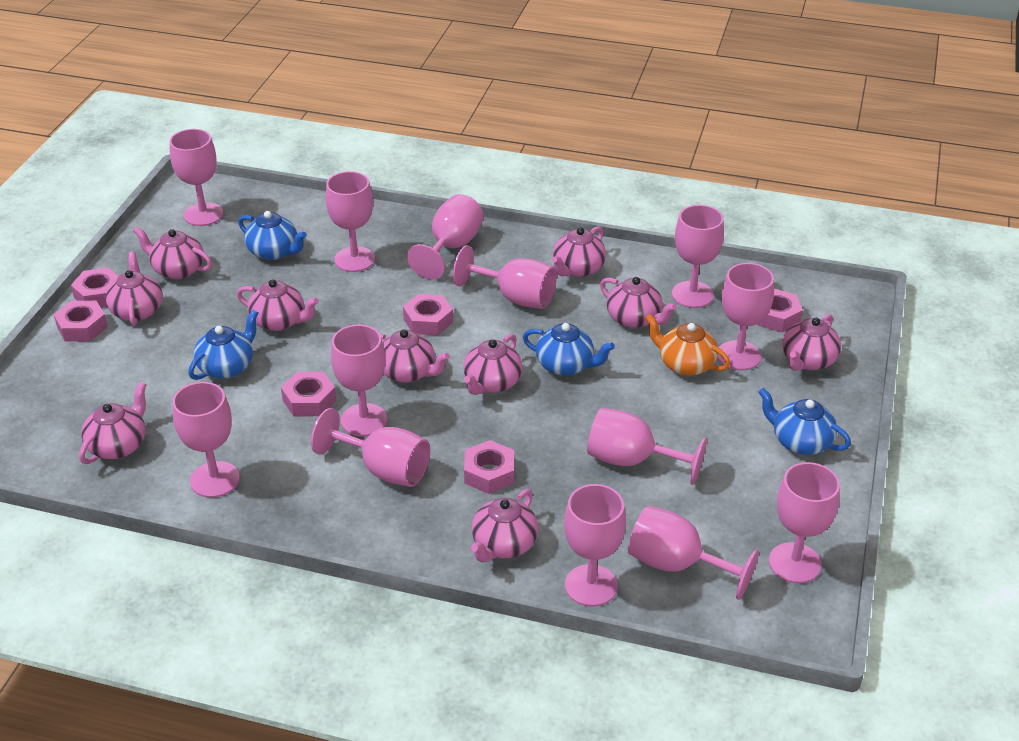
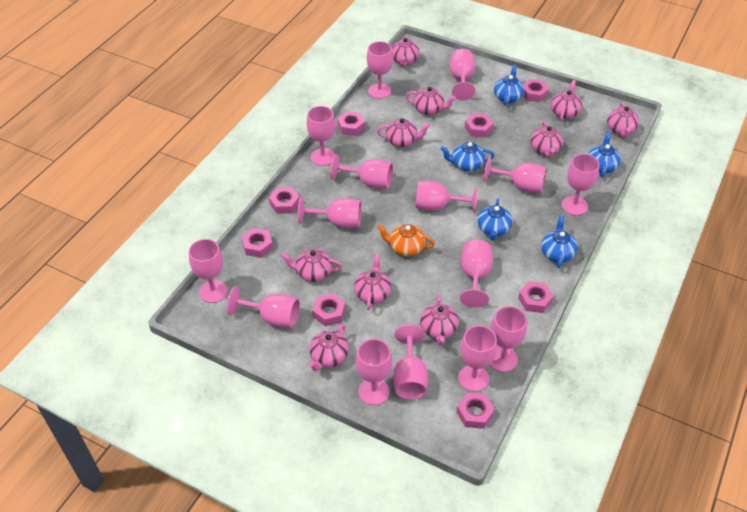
blue teapot: 4 -> 5
pink goblet: 13 -> 15
pink nut: 6 -> 8

